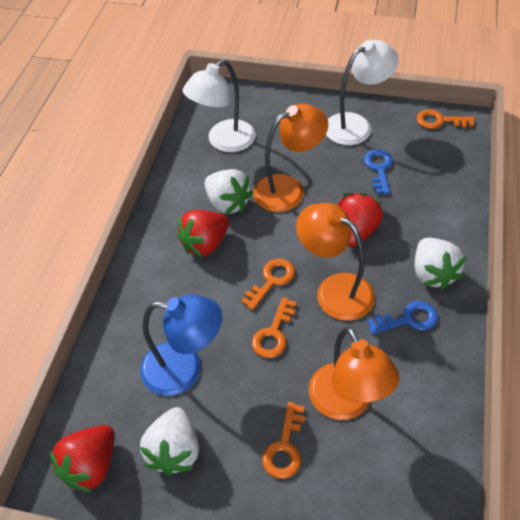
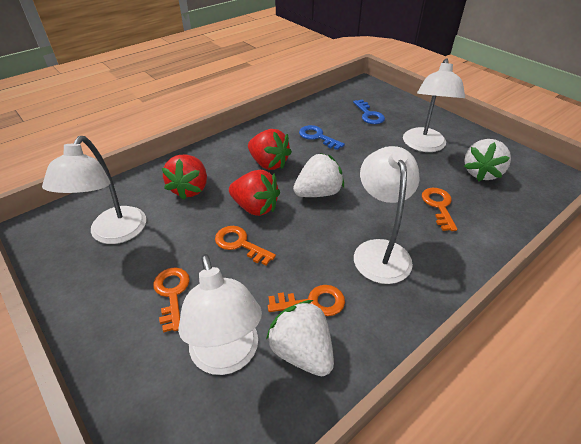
blue lamp: 1 -> 0
orange lamp: 3 -> 0
white lamp: 2 -> 4

